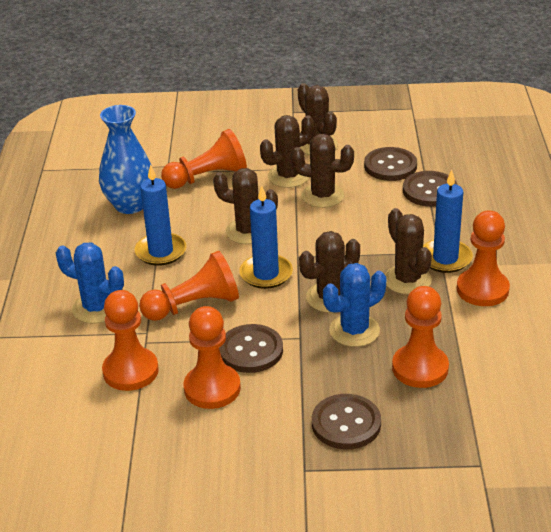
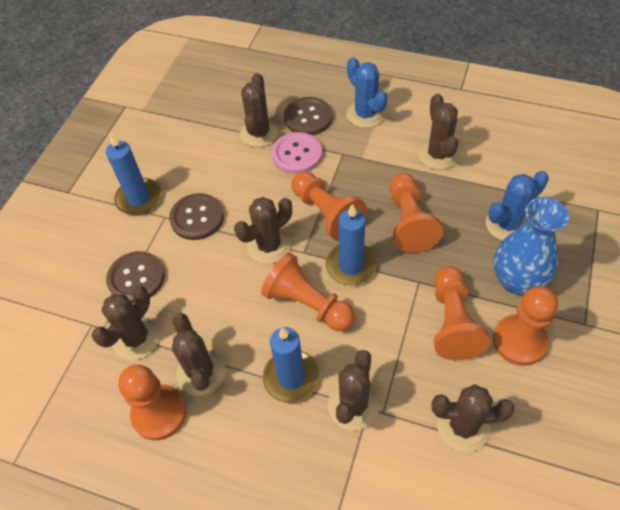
brown button: 4 -> 3
brown cactus: 6 -> 7
pink button: 0 -> 1

